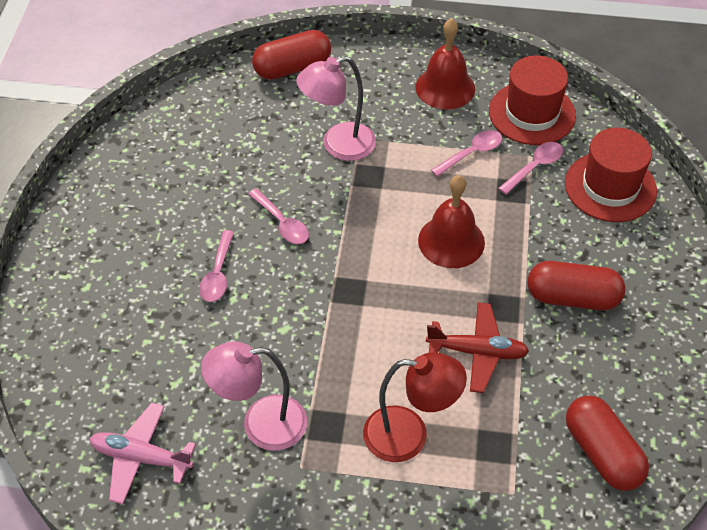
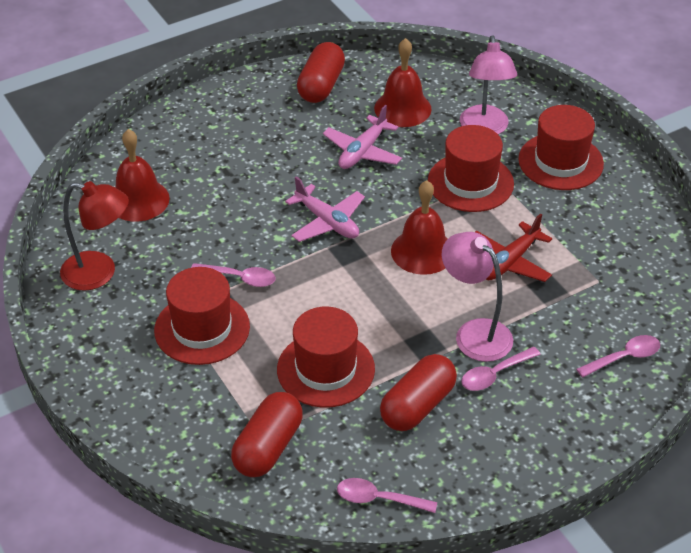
pink plane: 1 -> 2
red bell: 2 -> 3
red hat: 2 -> 4

